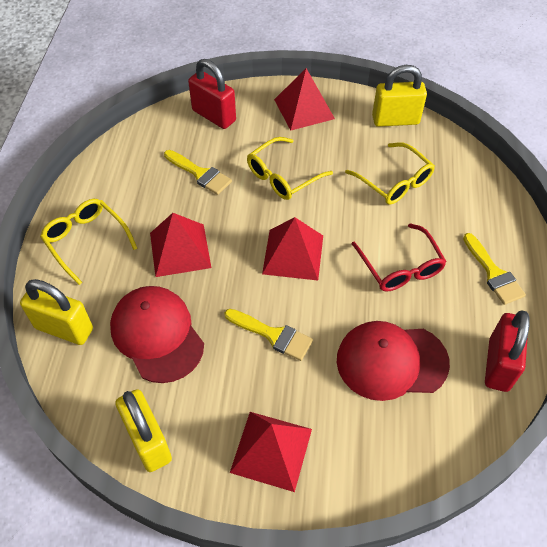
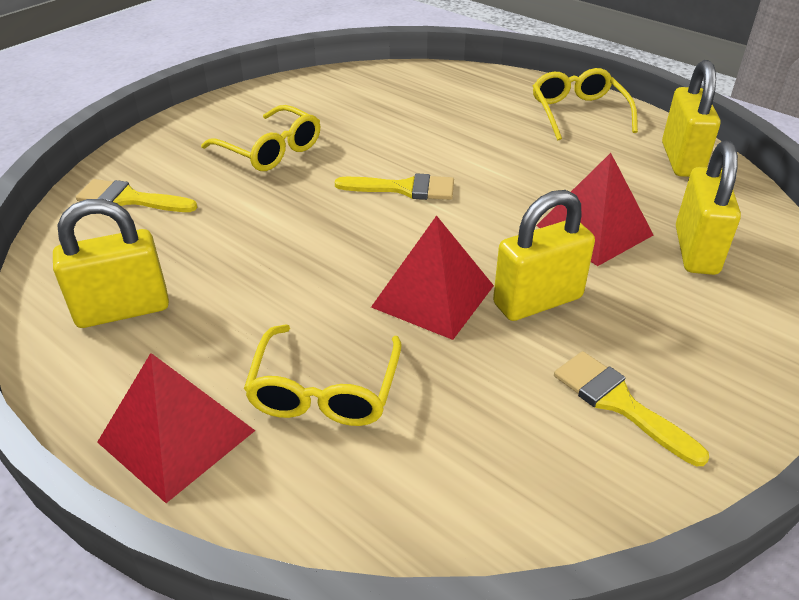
red cap: 2 -> 0
red glasses: 1 -> 0
red padlock: 2 -> 0
red pyramid: 4 -> 3
yellow padlock: 3 -> 4

